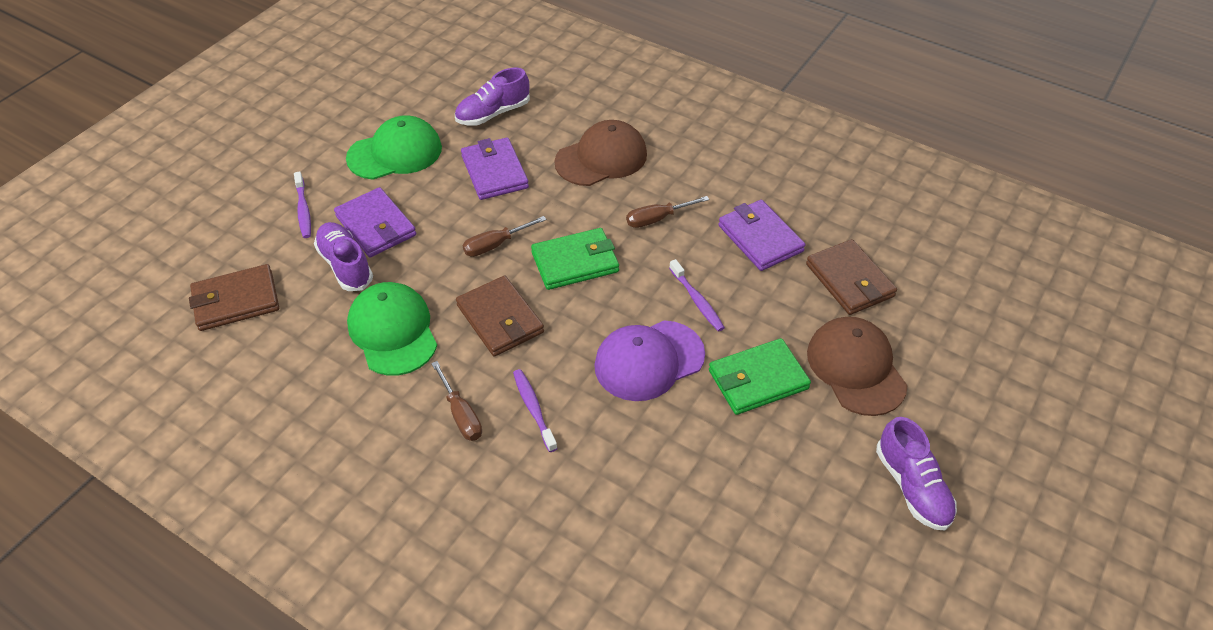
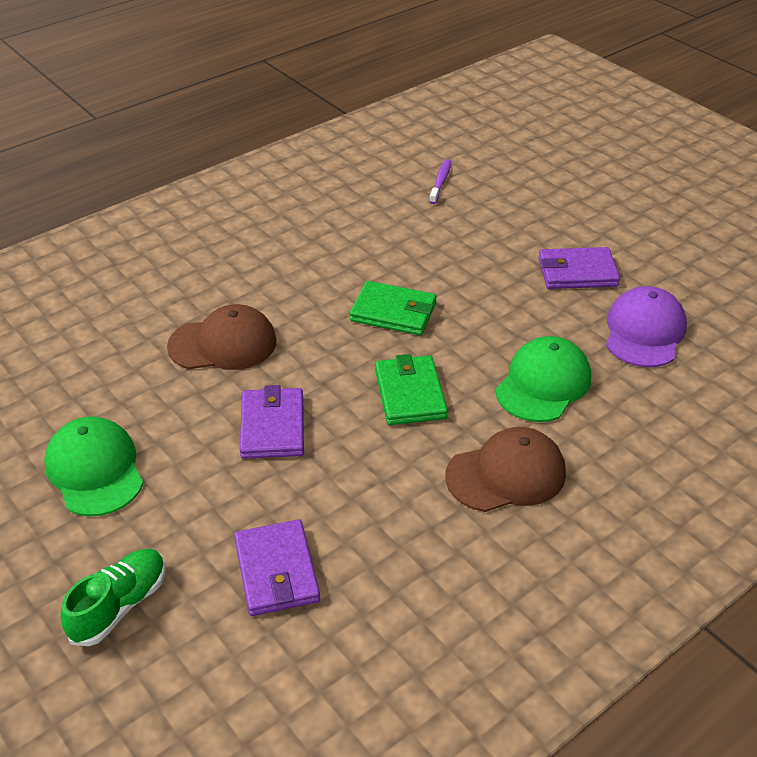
brown screwdriver: 3 -> 0
brown wallet: 3 -> 0
green shoe: 0 -> 1
purple shoe: 3 -> 0
purple toothbrush: 3 -> 1

